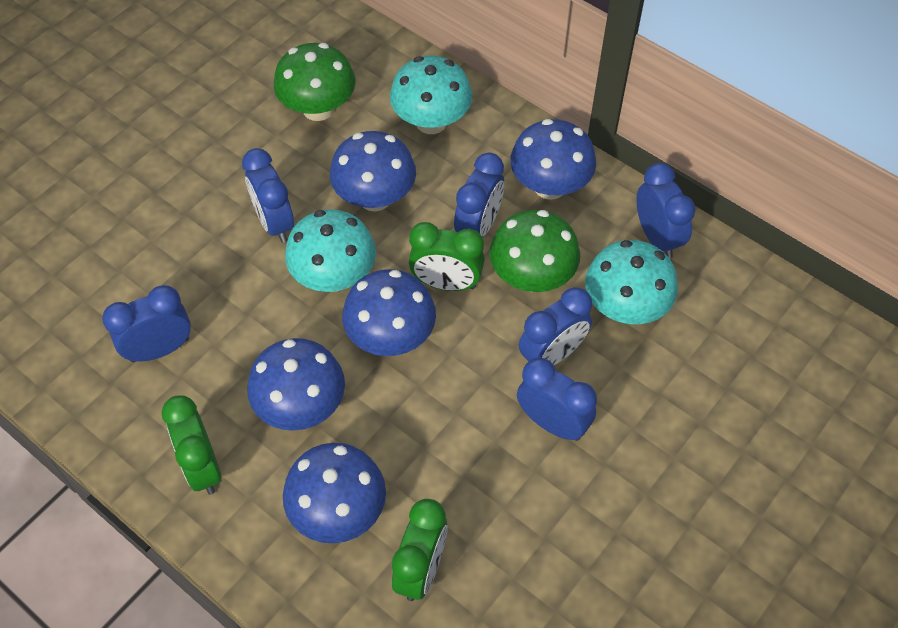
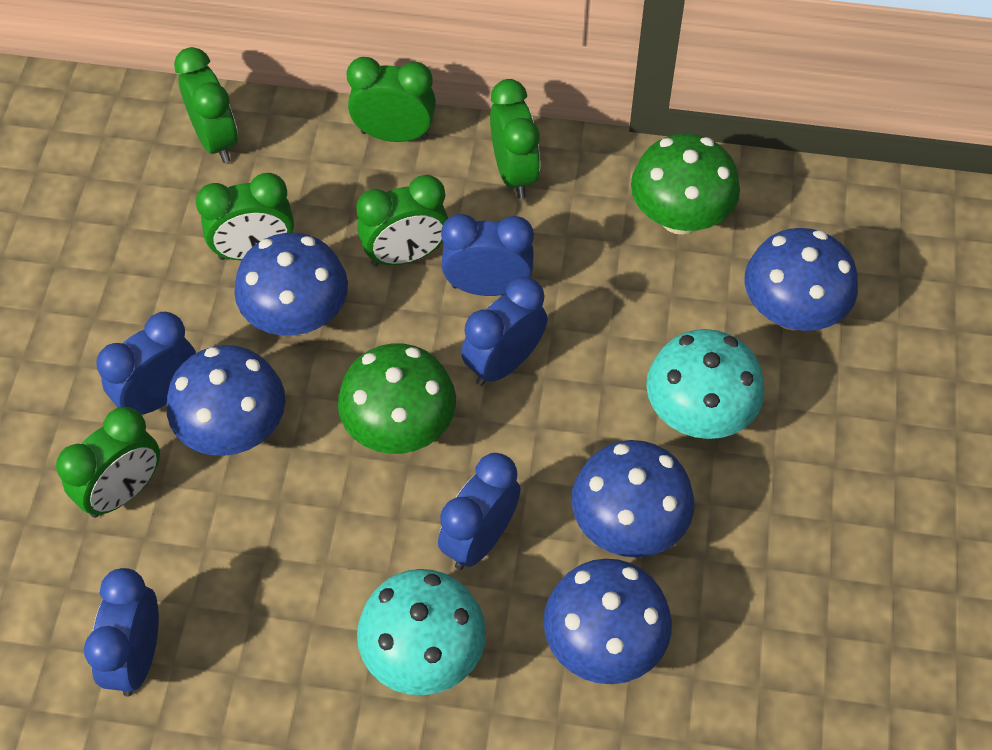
blue clock: 6 -> 5
green clock: 3 -> 6
turquoise mushroom: 3 -> 2

